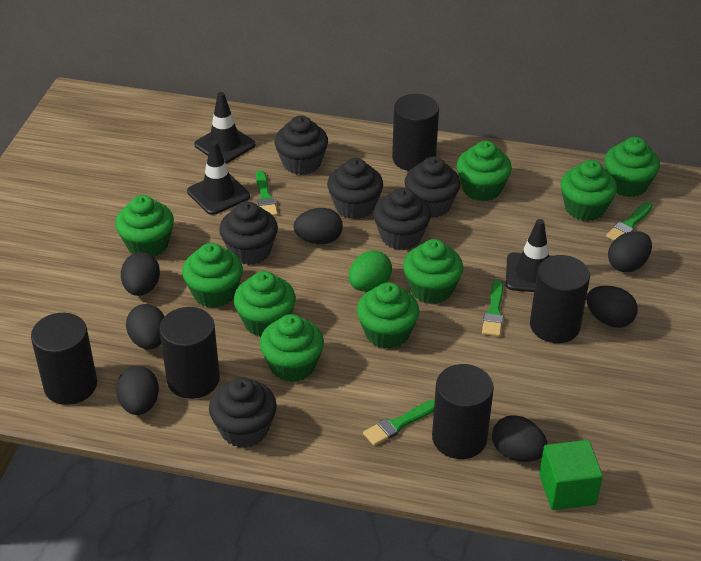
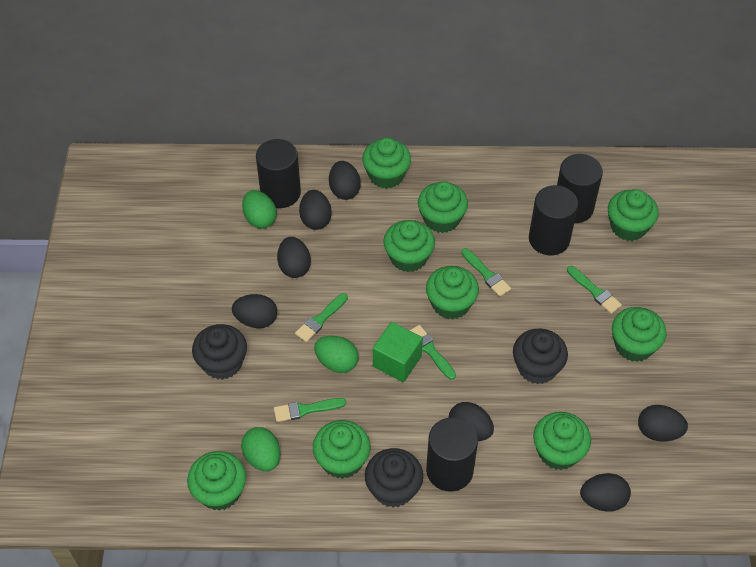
black cupcake: 6 -> 3
black cylinder: 5 -> 4
black traffic cone: 3 -> 0
green brush: 4 -> 5
green egg: 1 -> 3

